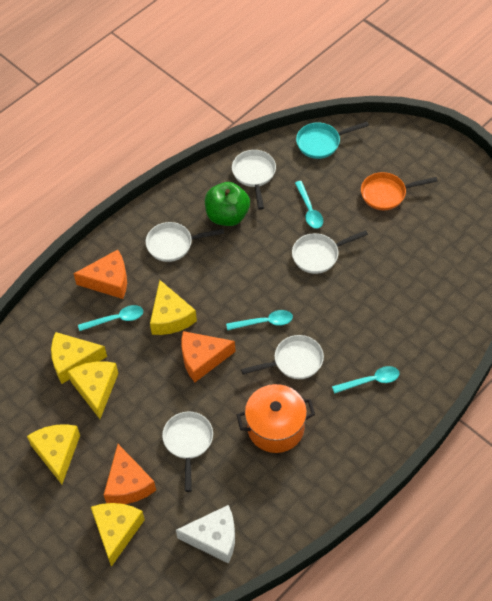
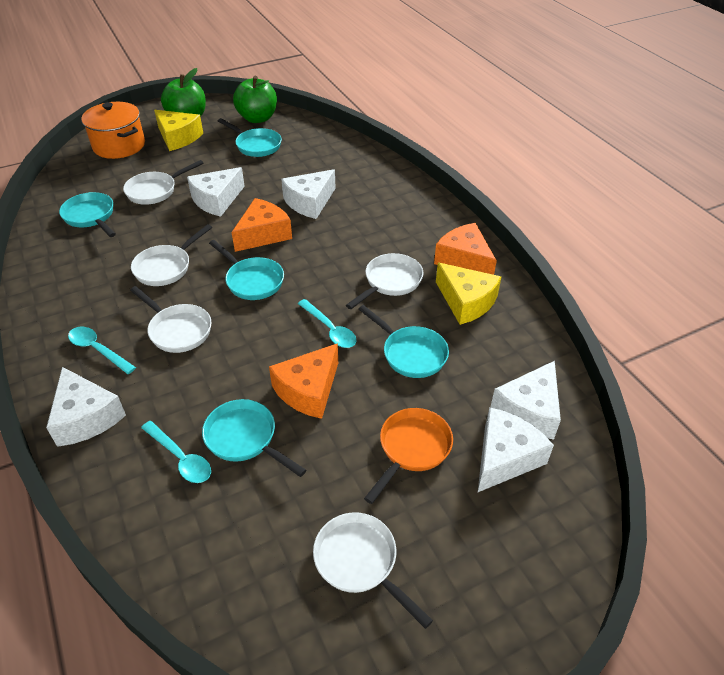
green apple: 1 -> 2
turquoise pan: 1 -> 5
turquoise spoon: 4 -> 3
white cheese: 1 -> 5
yellow cheese: 5 -> 2

